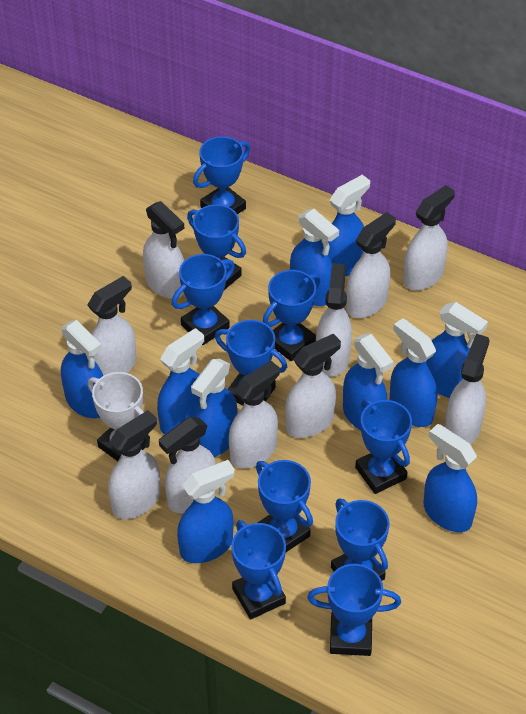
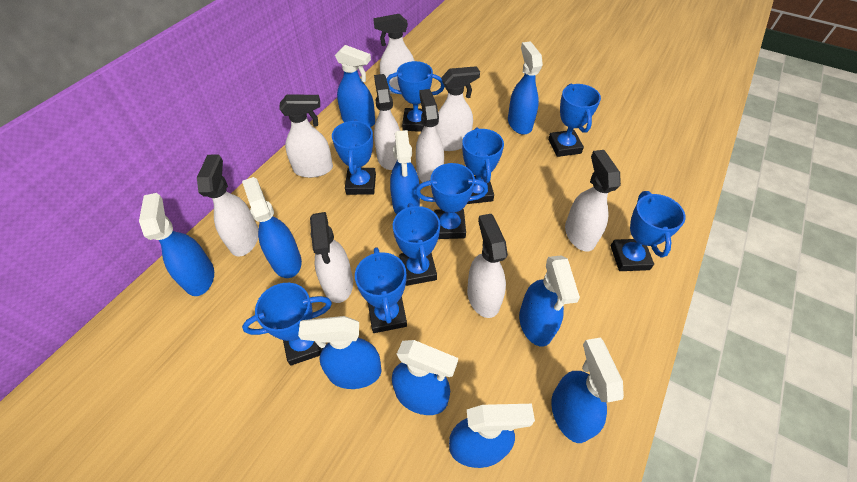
blue trophy: 10 -> 9
white spray bottle: 10 -> 9
white trophy: 1 -> 0

